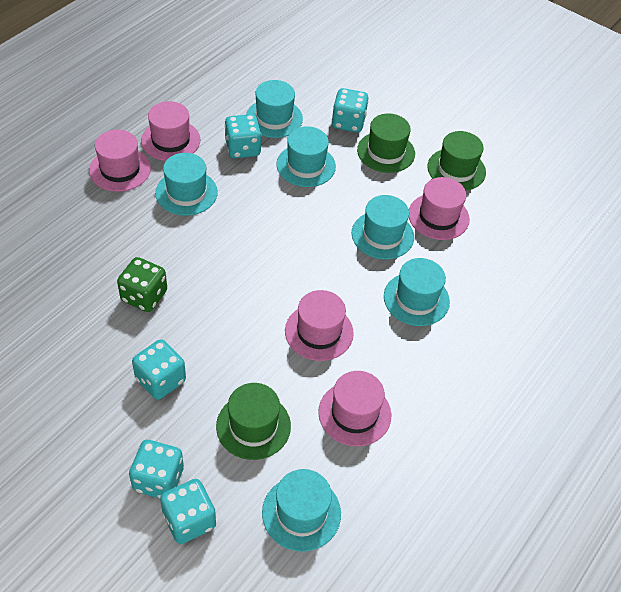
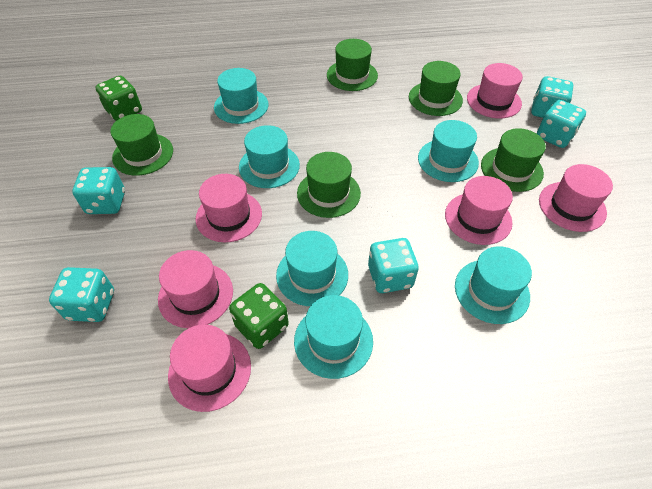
green dice: 1 -> 2
green hat: 3 -> 5
pink hat: 5 -> 6

